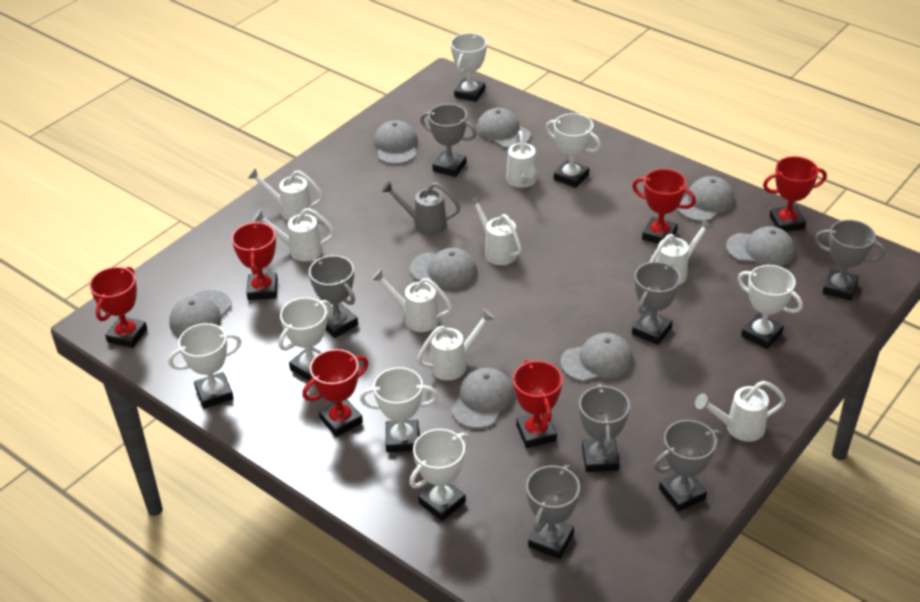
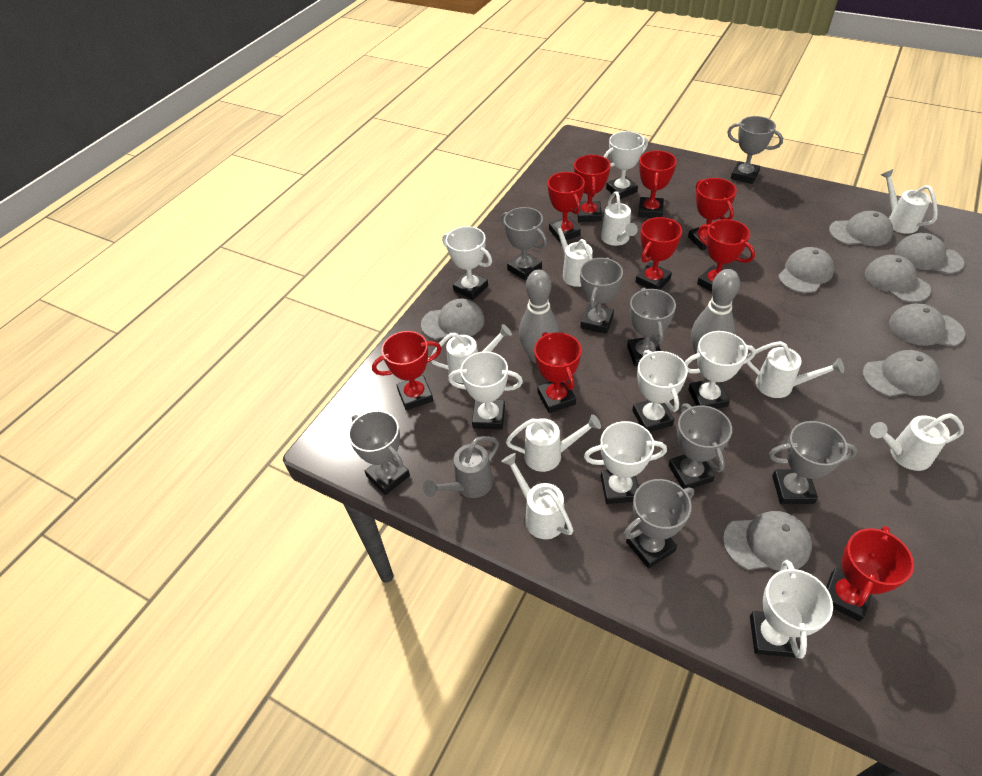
grey bowling pin: 0 -> 2
grey trophy: 7 -> 8
red trophy: 6 -> 9

